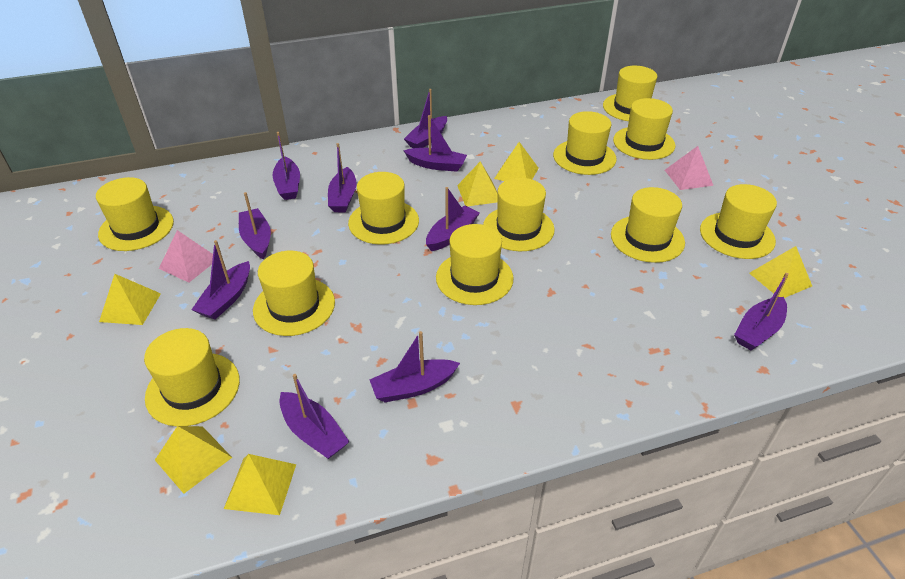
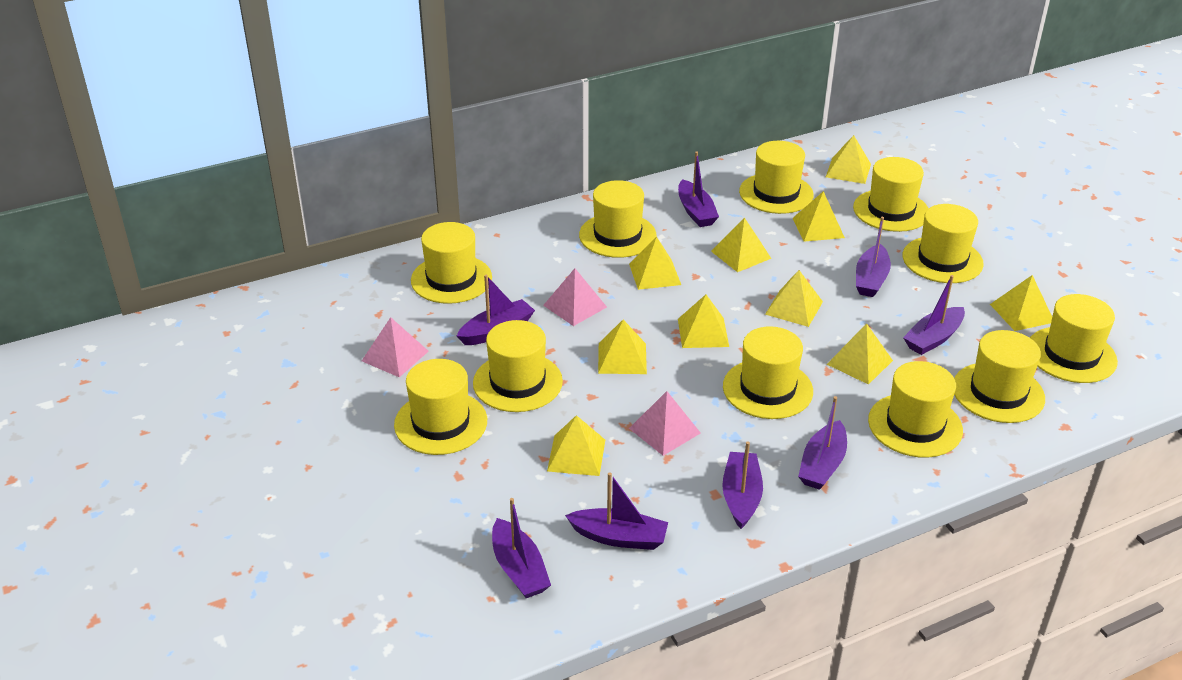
pink pyramid: 2 -> 3
purple boat: 10 -> 8
yellow pyramid: 6 -> 10

